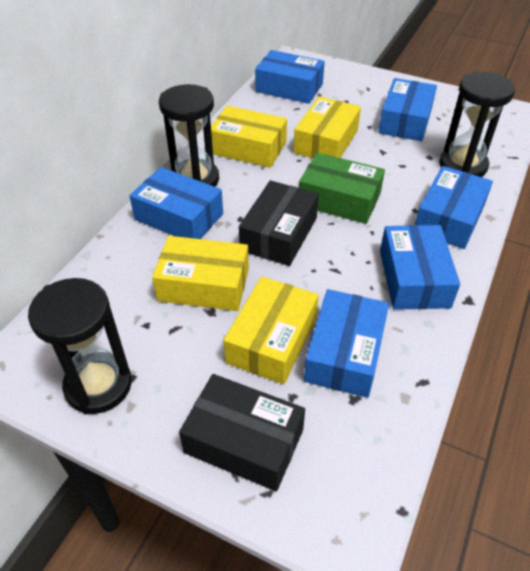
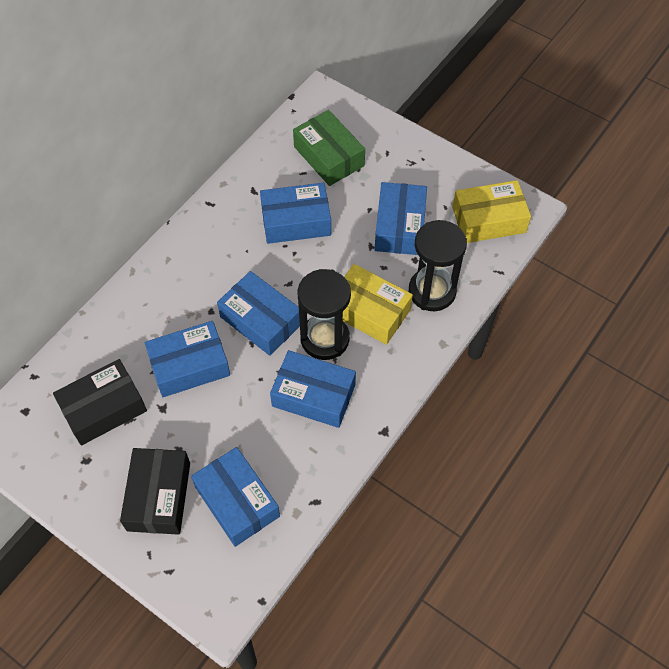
black hourglass: 3 -> 2
yellow box: 4 -> 2

